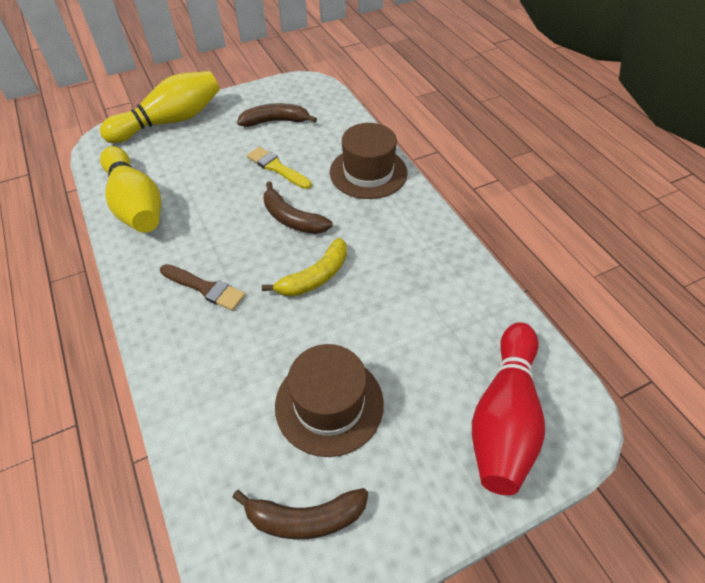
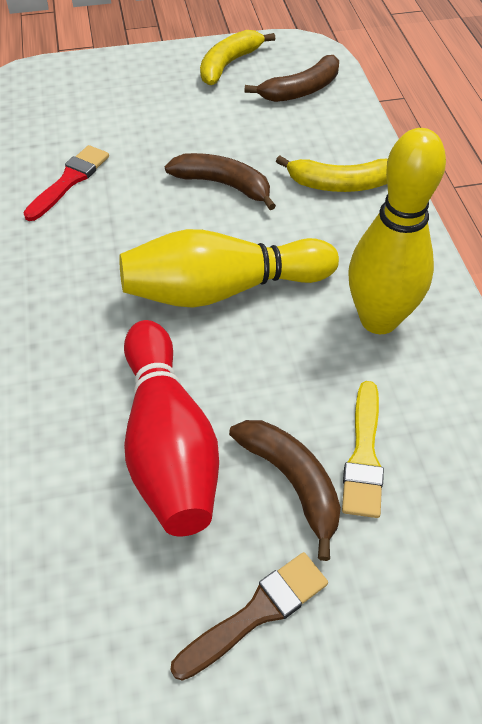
brown hat: 2 -> 0
red brush: 0 -> 1
yellow banana: 1 -> 2

